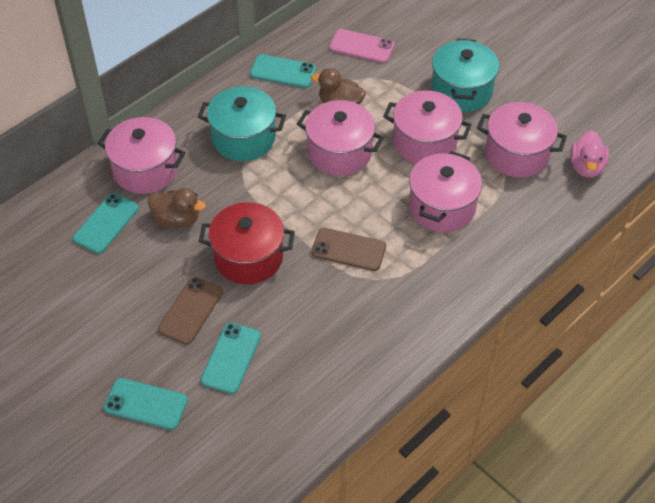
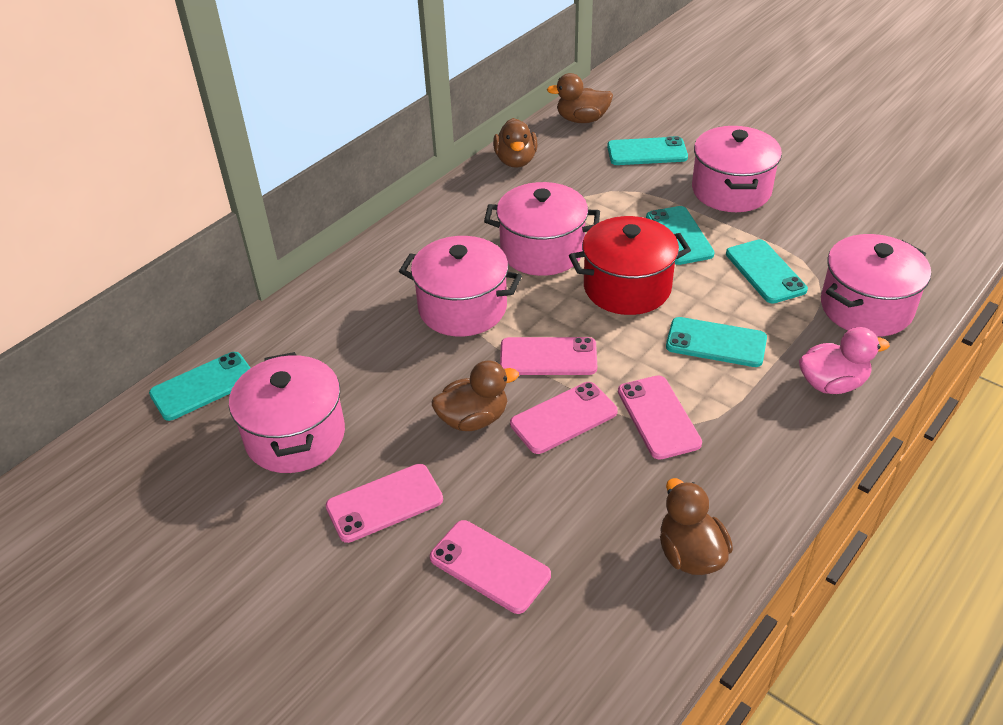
brown duck: 2 -> 4
brown phone: 2 -> 0
pink phone: 1 -> 5
turquoise phone: 4 -> 5
turquoise pot: 2 -> 0

